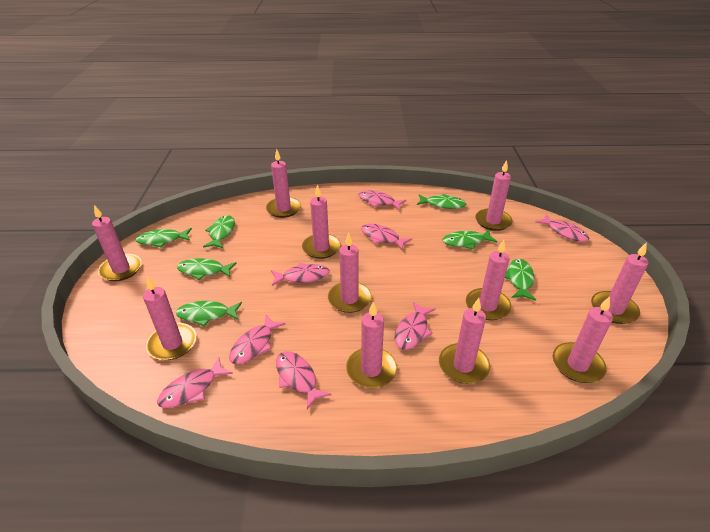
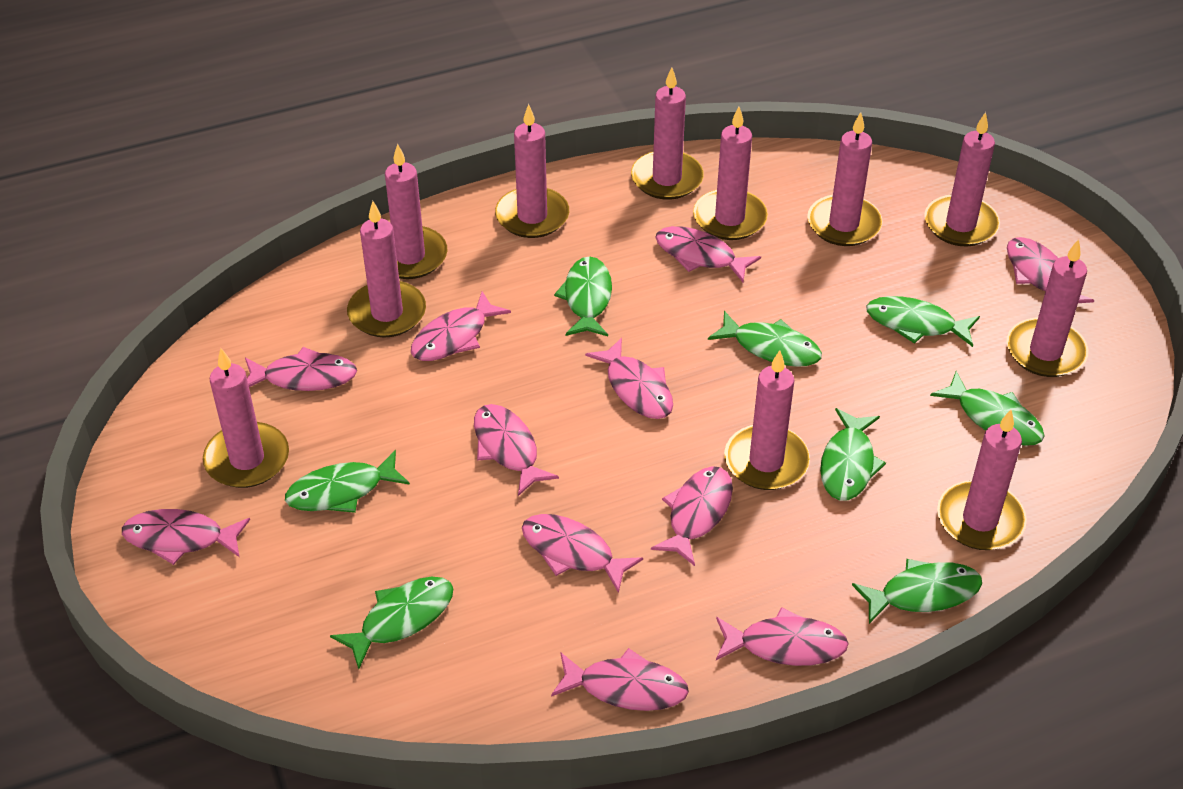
green fish: 7 -> 8
pink fish: 8 -> 11

